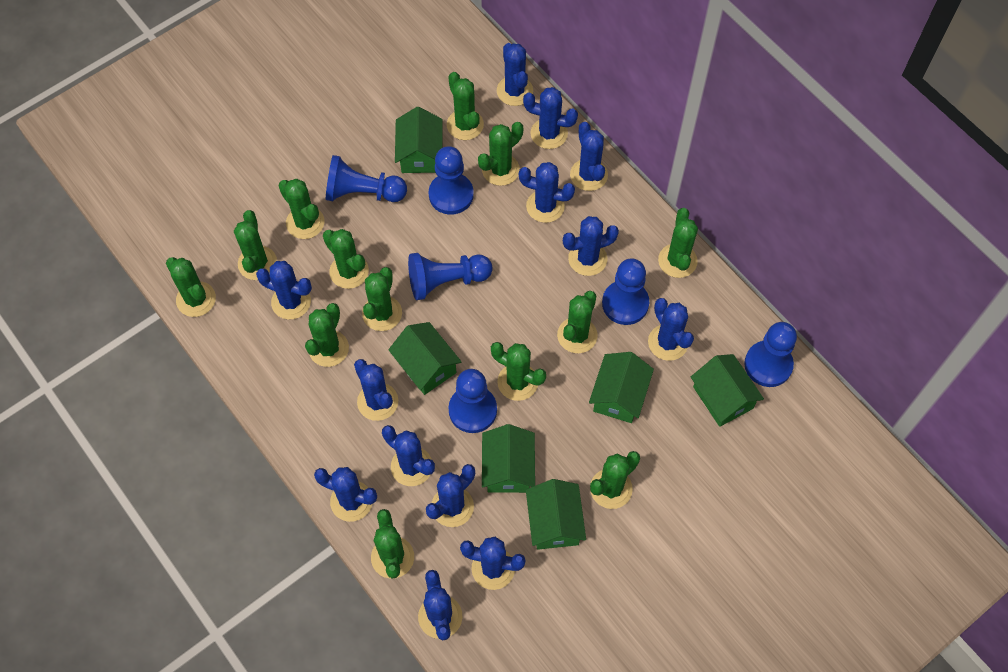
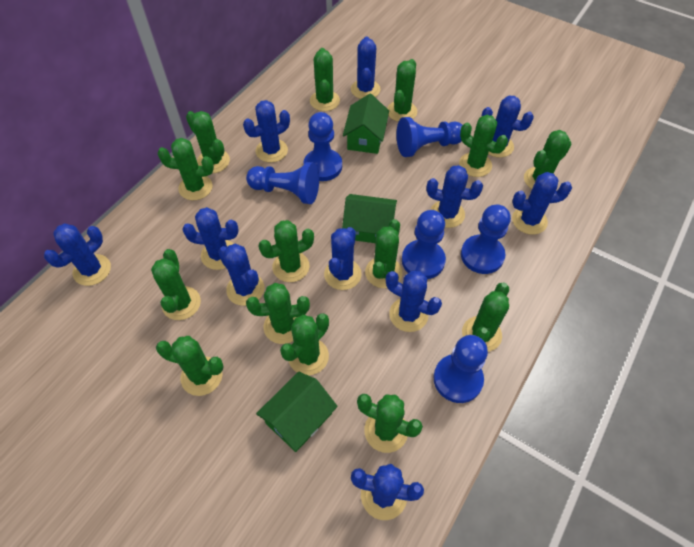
blue cactus: 13 -> 11
green cactus: 13 -> 14
green house: 6 -> 3

